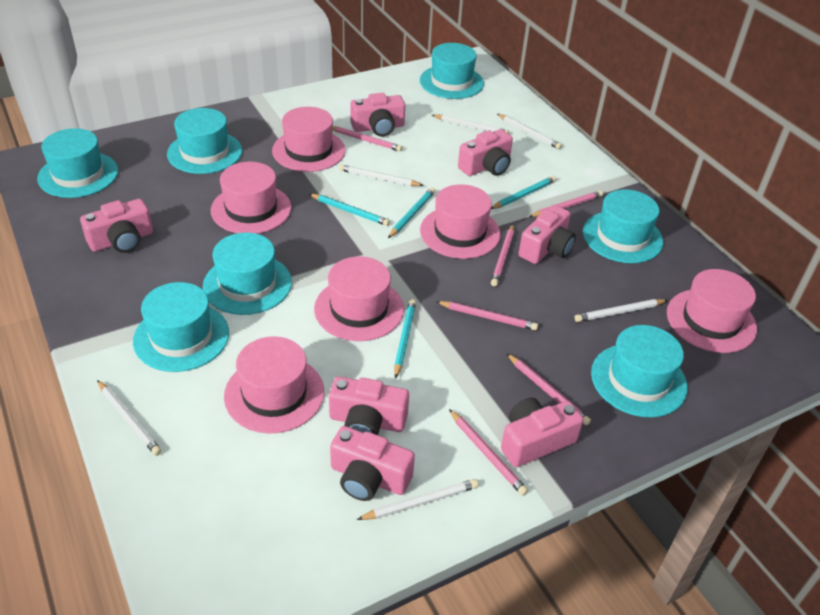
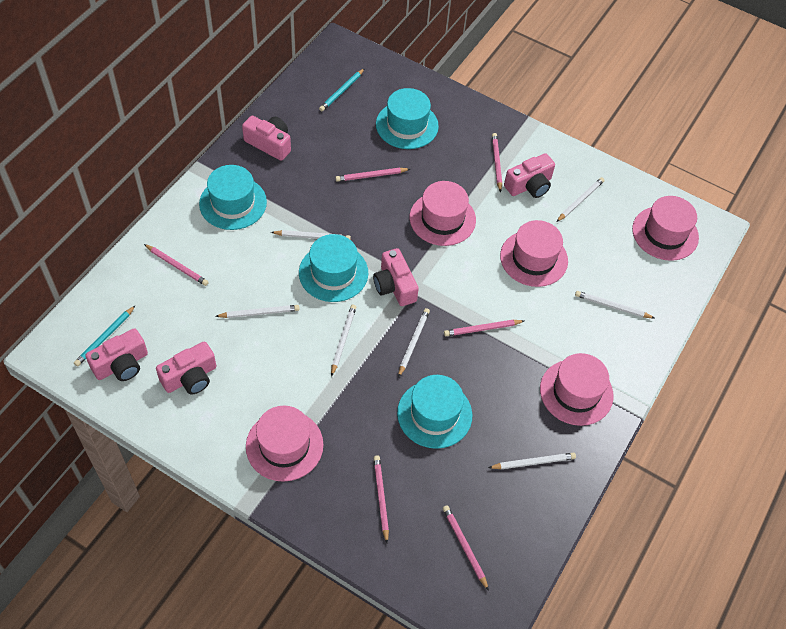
pink camera: 7 -> 5
pink hat: 6 -> 5
turquoise hat: 7 -> 4
turquoise pencil: 4 -> 2
white pencil: 6 -> 7

